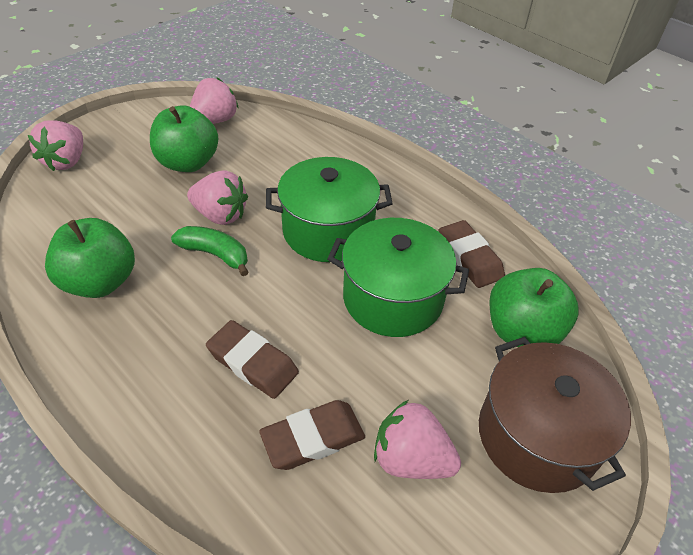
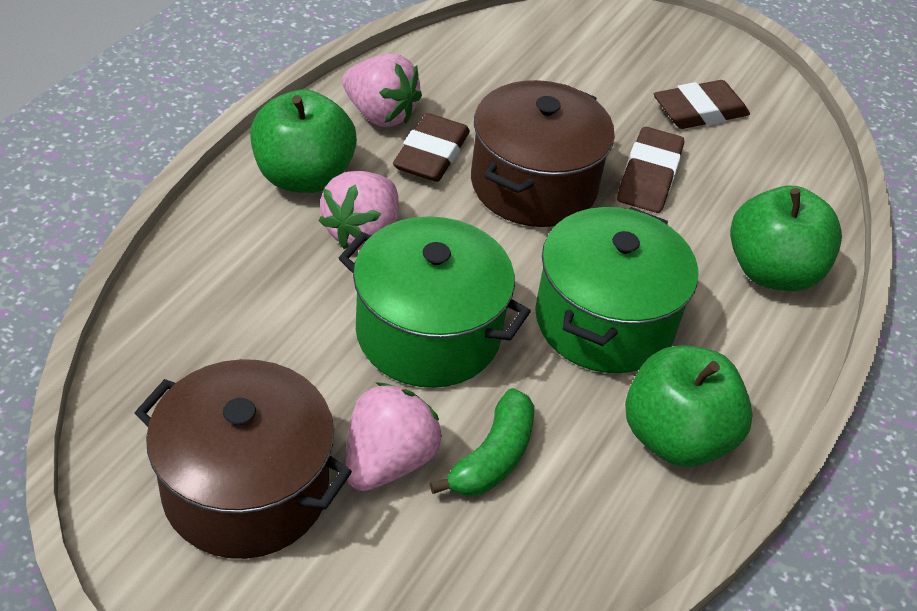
brown pot: 1 -> 2
pink strawberry: 4 -> 3

